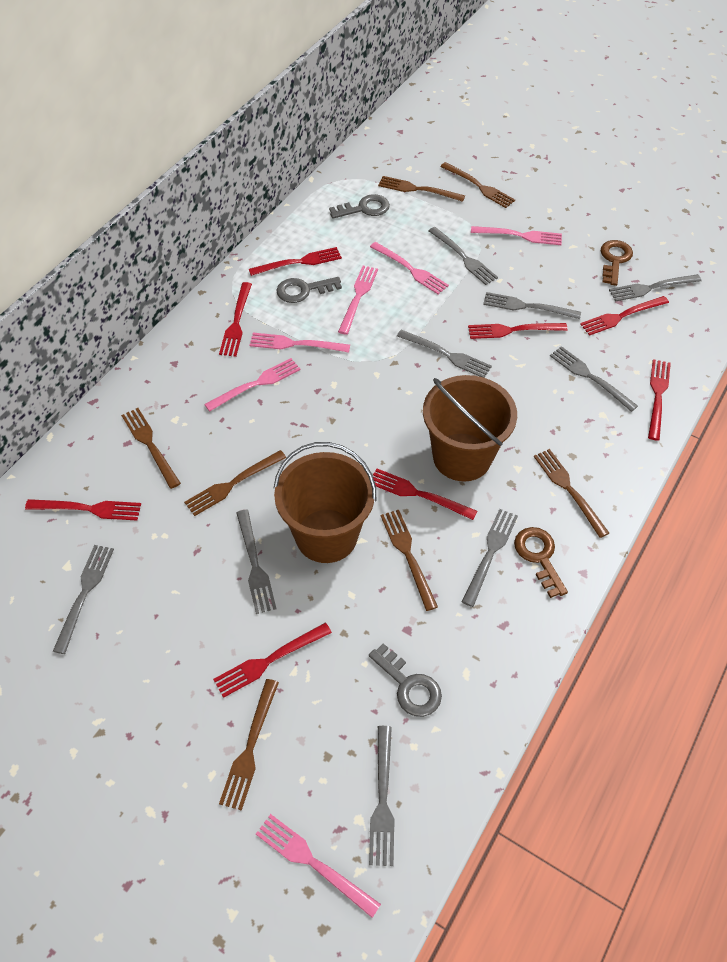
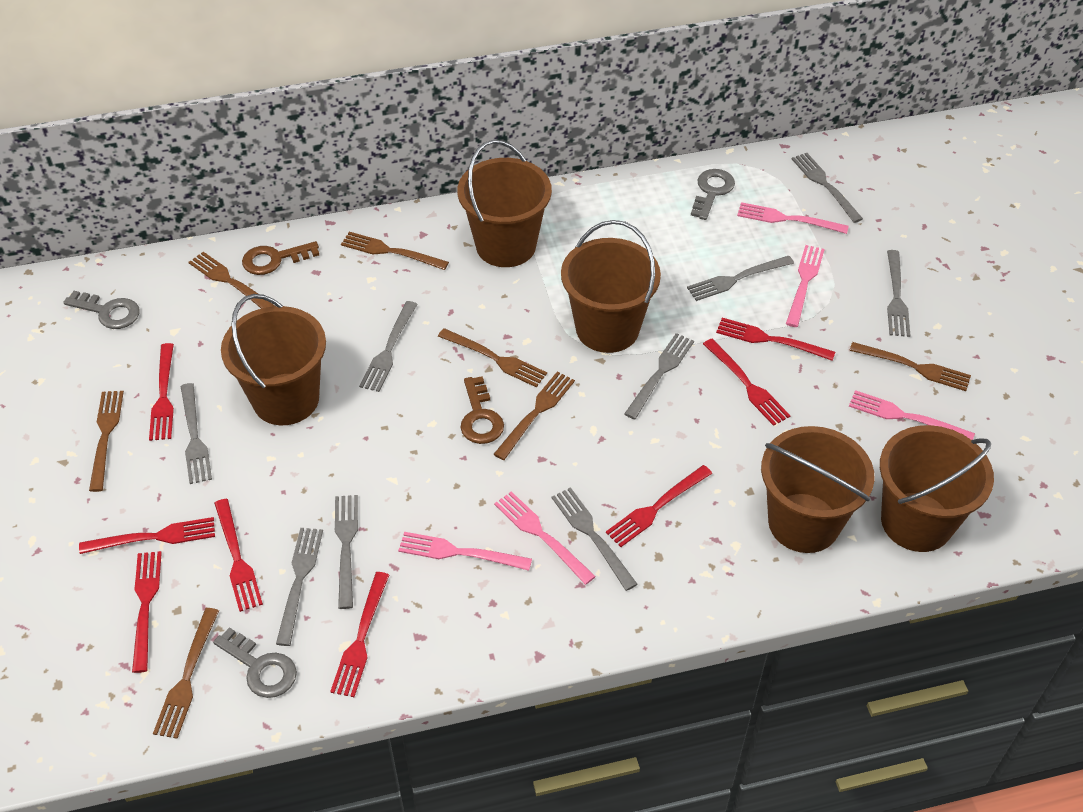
brown bucket: 2 -> 5
pink fork: 6 -> 5

